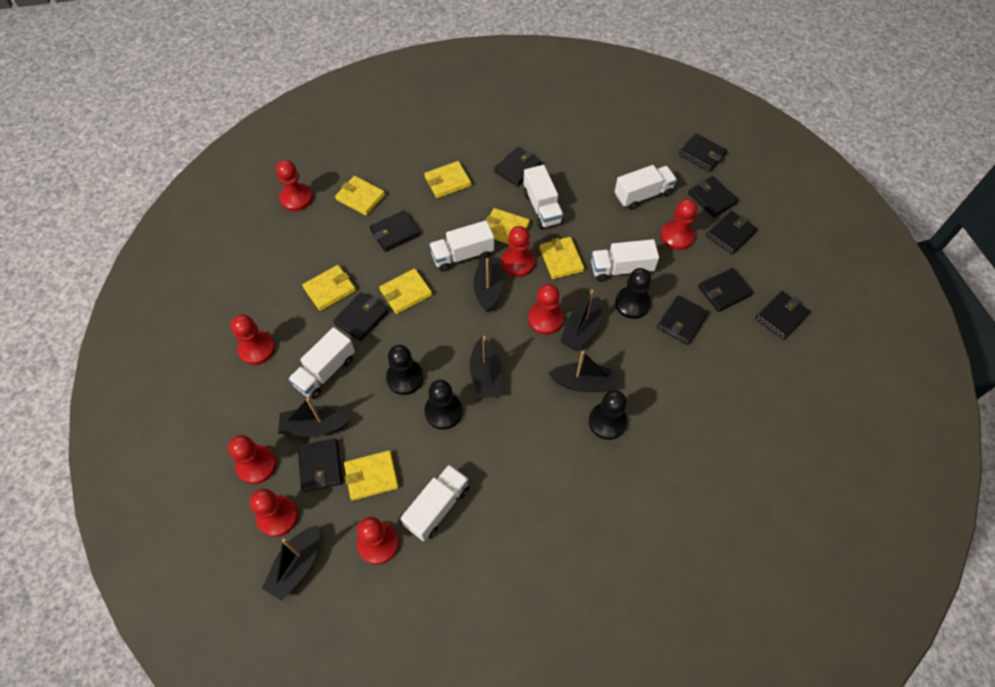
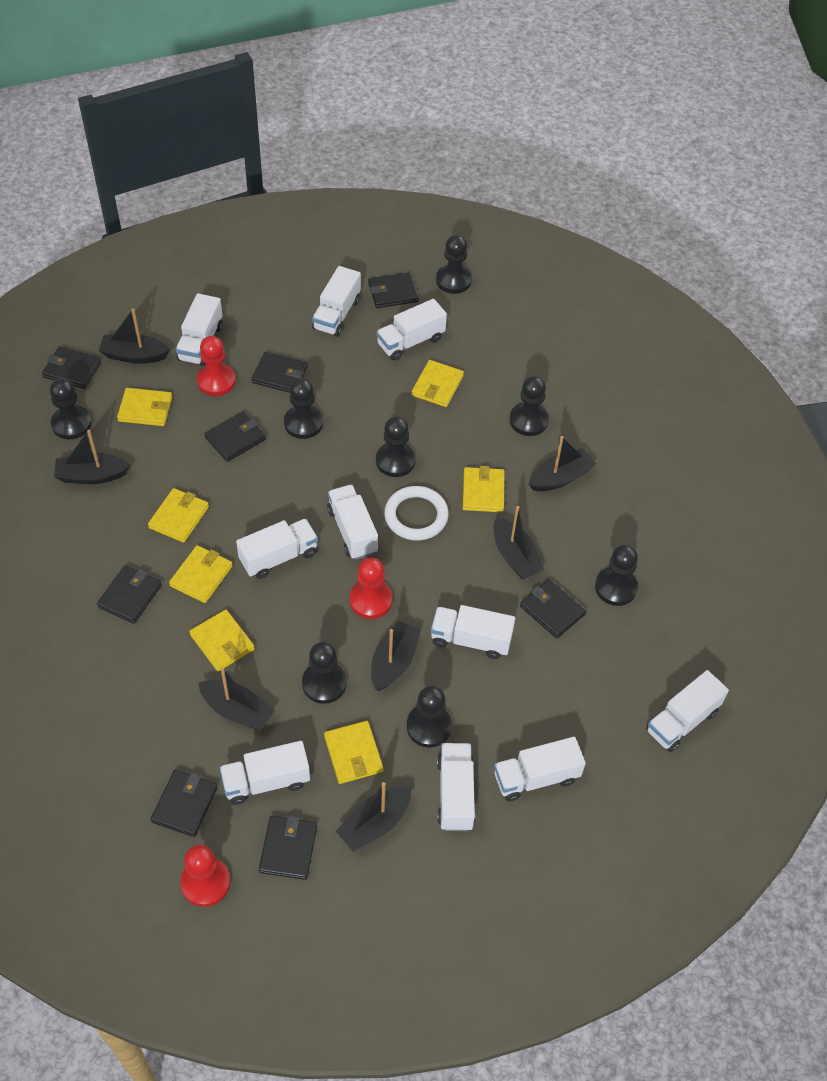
black boat: 6 -> 7
black pawn: 4 -> 8
black wallet: 10 -> 8
red pawn: 8 -> 3
white ring: 0 -> 1
white truck: 6 -> 10

